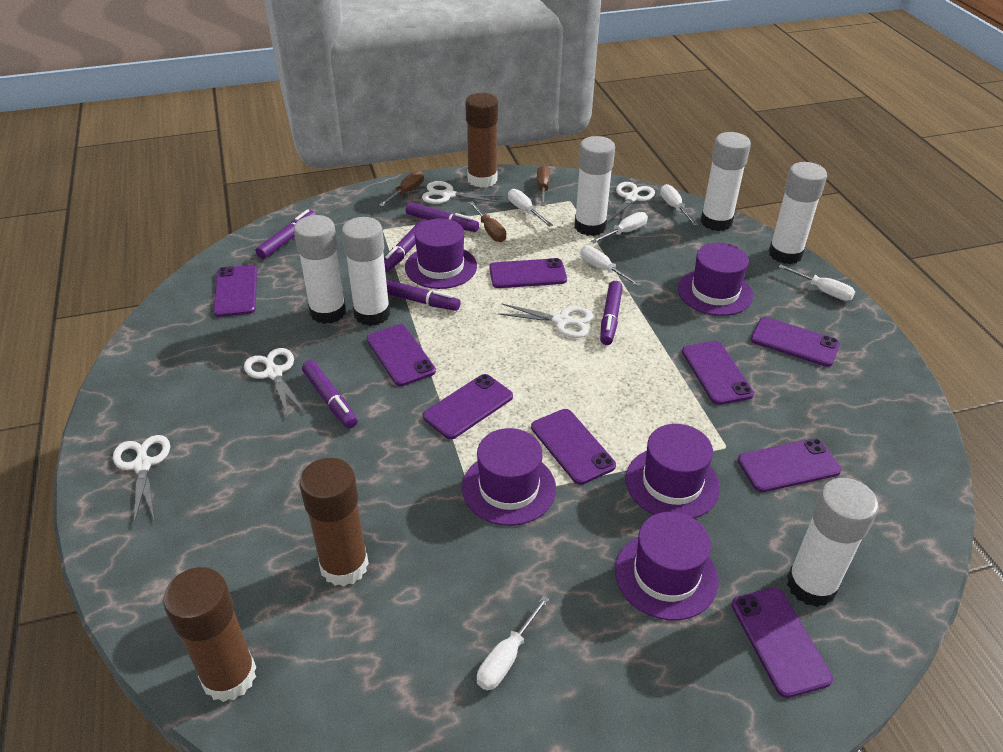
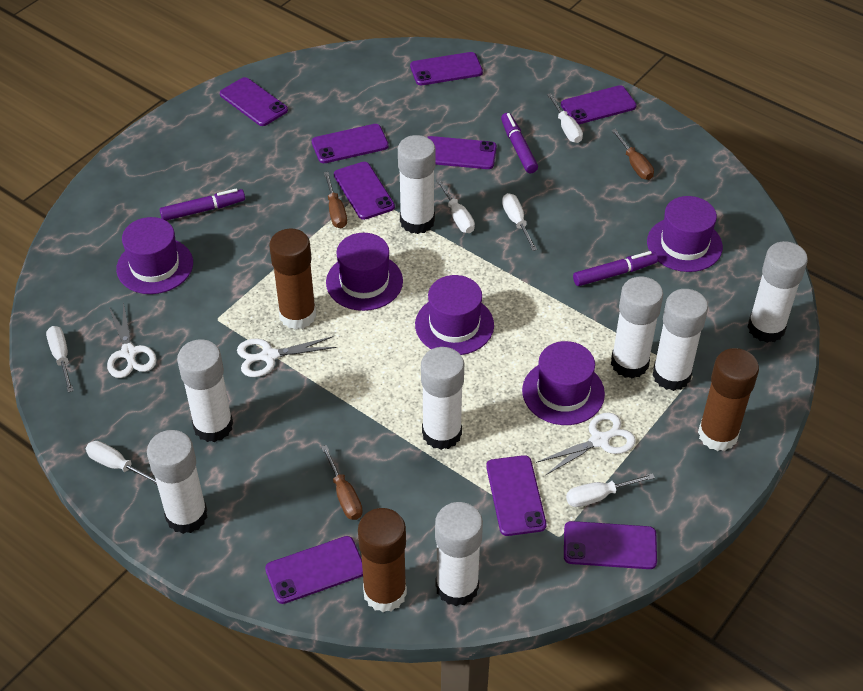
purple marker: 6 -> 3
white glue stick: 6 -> 8
white scissors: 5 -> 3

